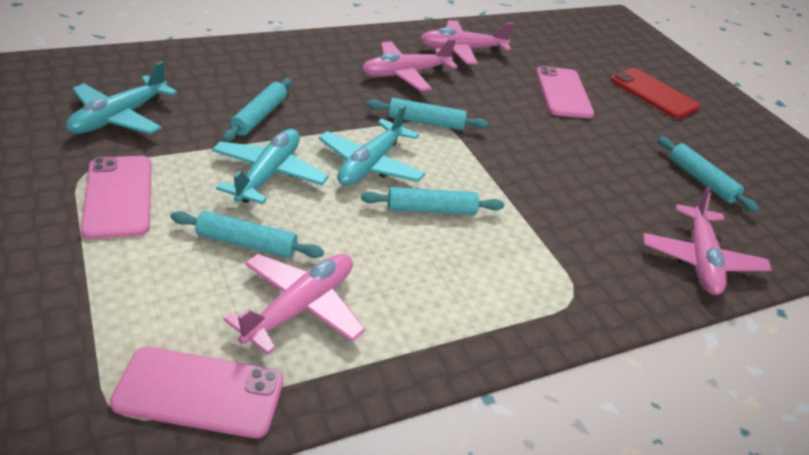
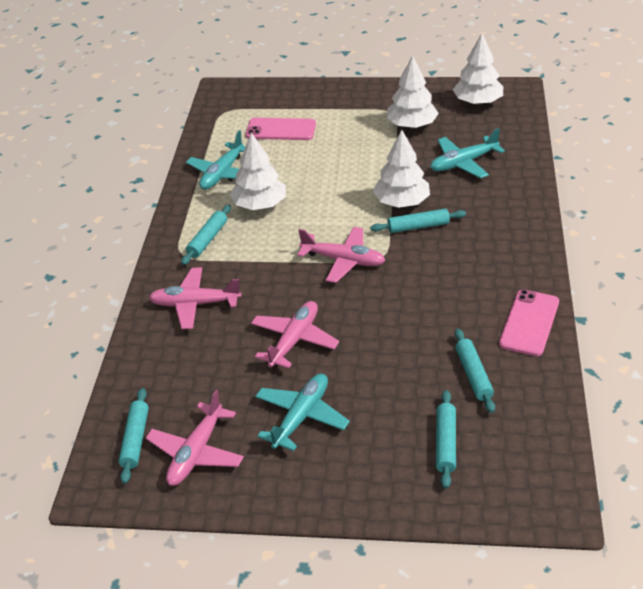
pink phone: 3 -> 2
red phone: 1 -> 0
white tree: 0 -> 4

